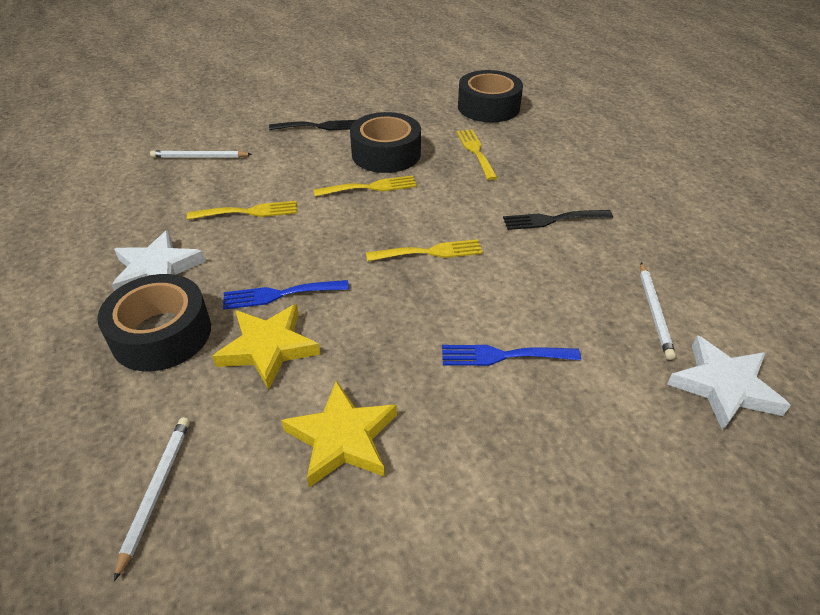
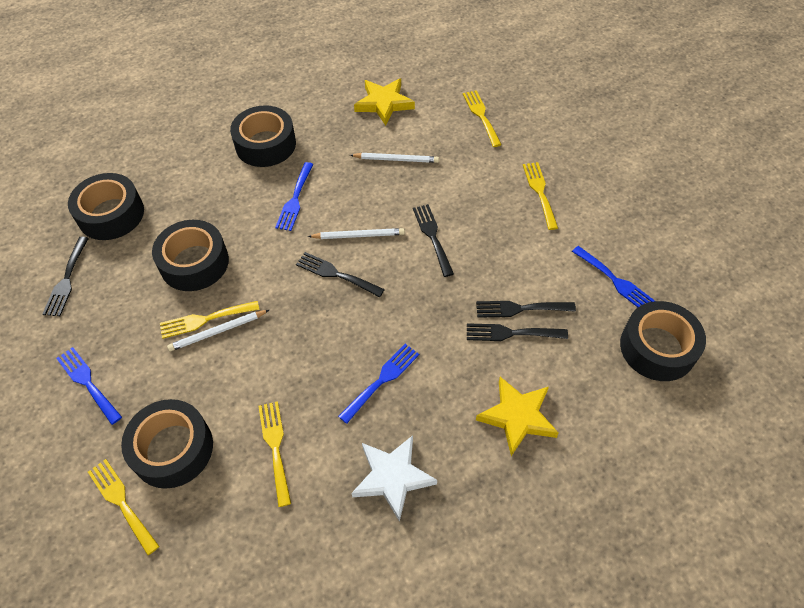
black fork: 2 -> 5
black tape: 3 -> 5
blue fork: 2 -> 4
white star: 2 -> 1
yellow fork: 4 -> 5

